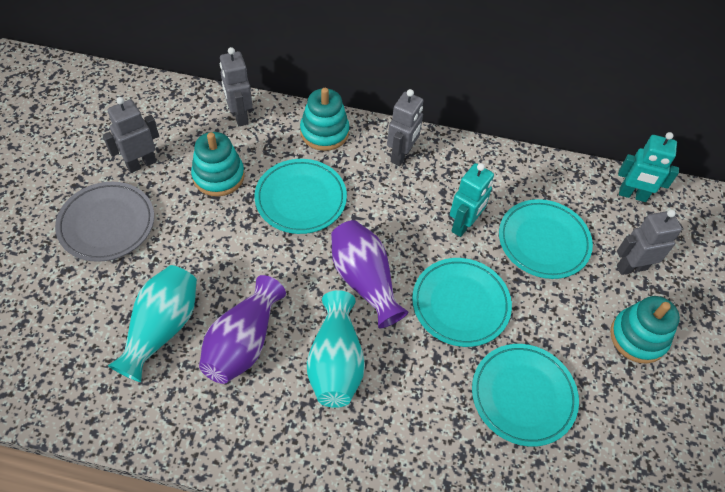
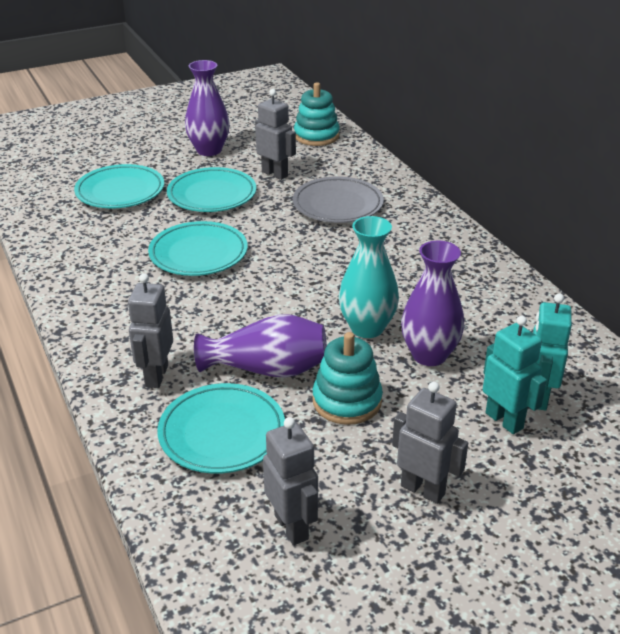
purple vase: 2 -> 3
turquoise stacking toy: 3 -> 2
turquoise vase: 2 -> 1

